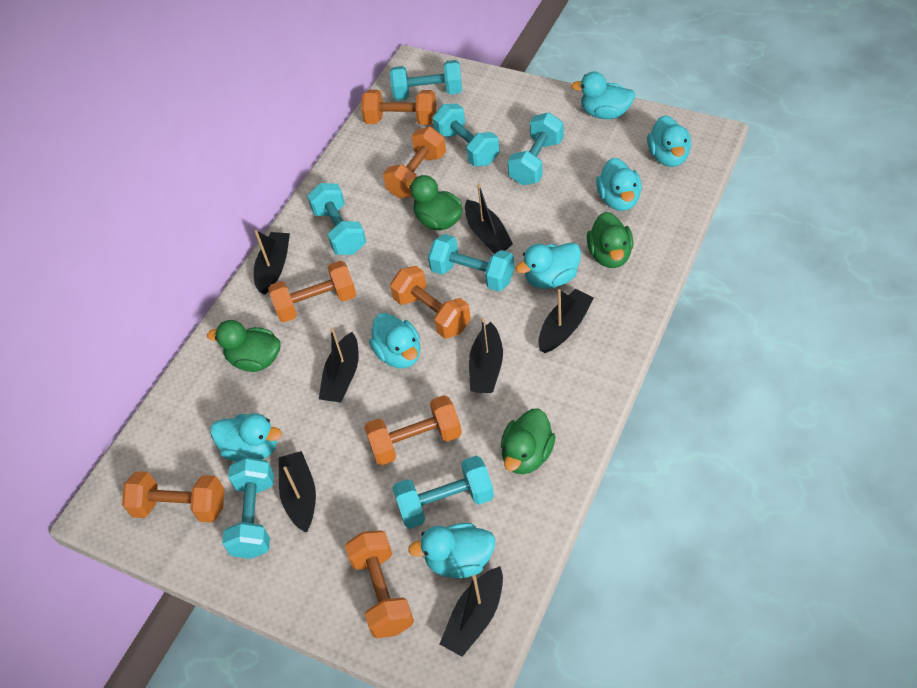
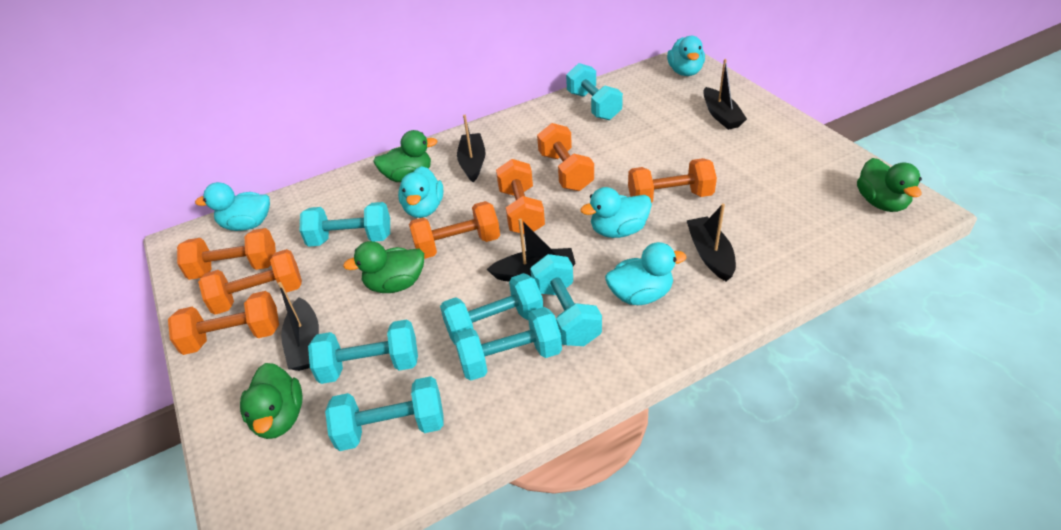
black boat: 7 -> 5
turquoise duck: 7 -> 5

